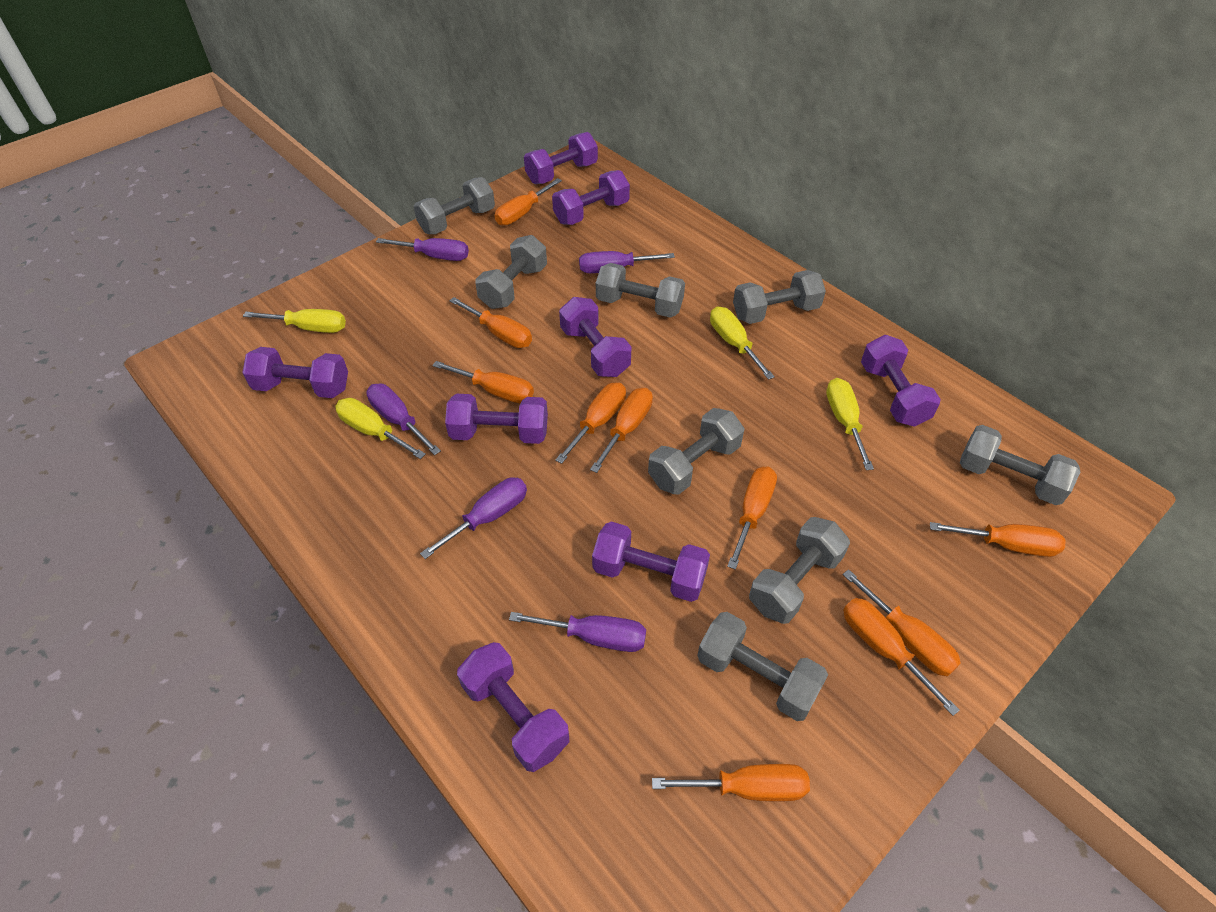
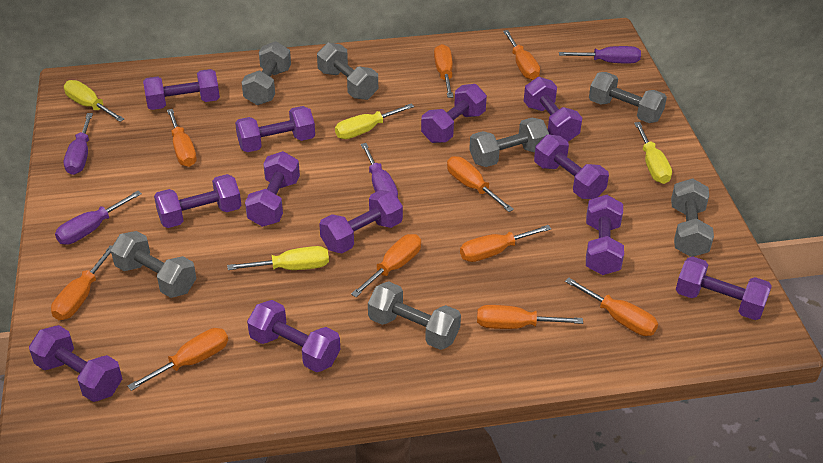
grey dumbbell: 8 -> 7
purple dumbbell: 8 -> 12
purple screwdriver: 5 -> 4

